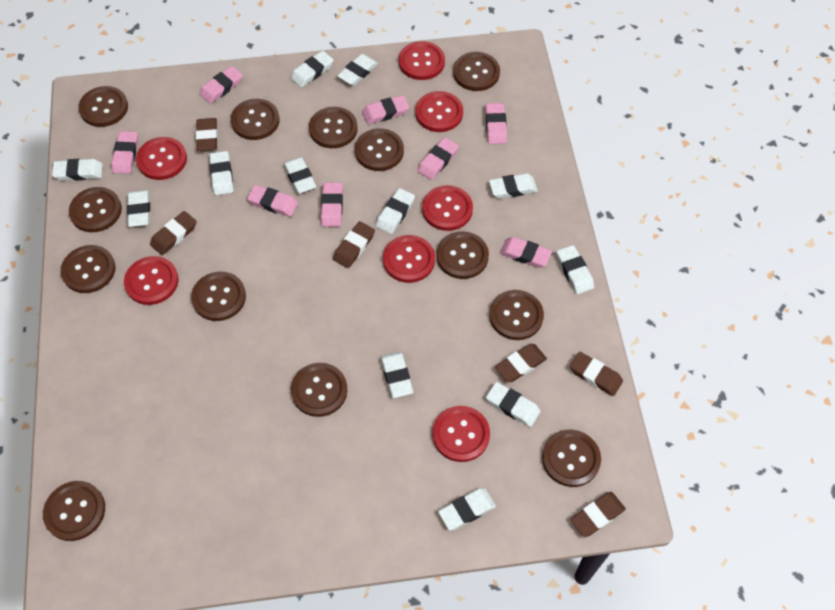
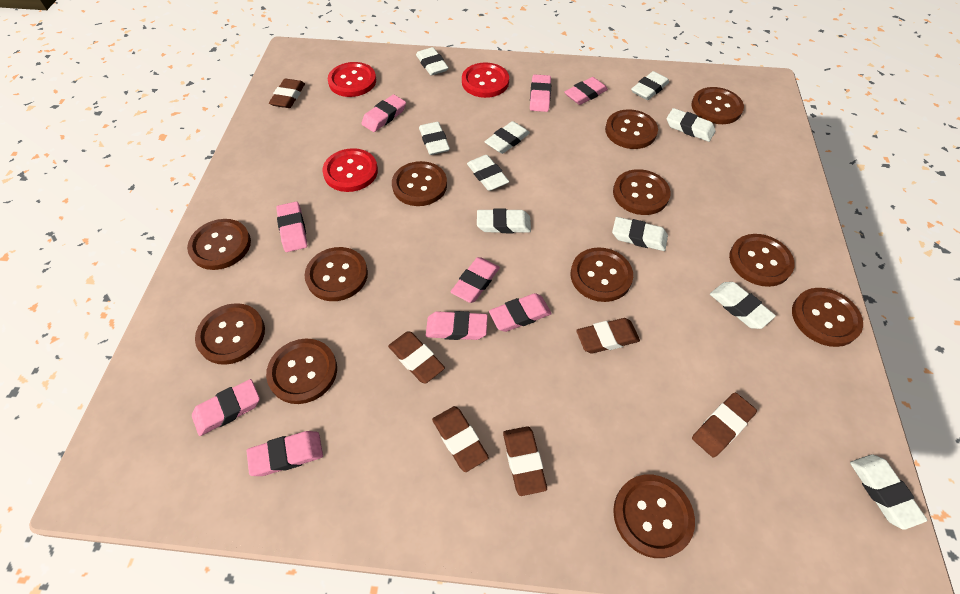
brown button: 13 -> 12
pink eraser: 8 -> 9
red button: 7 -> 3
white eraser: 12 -> 10

